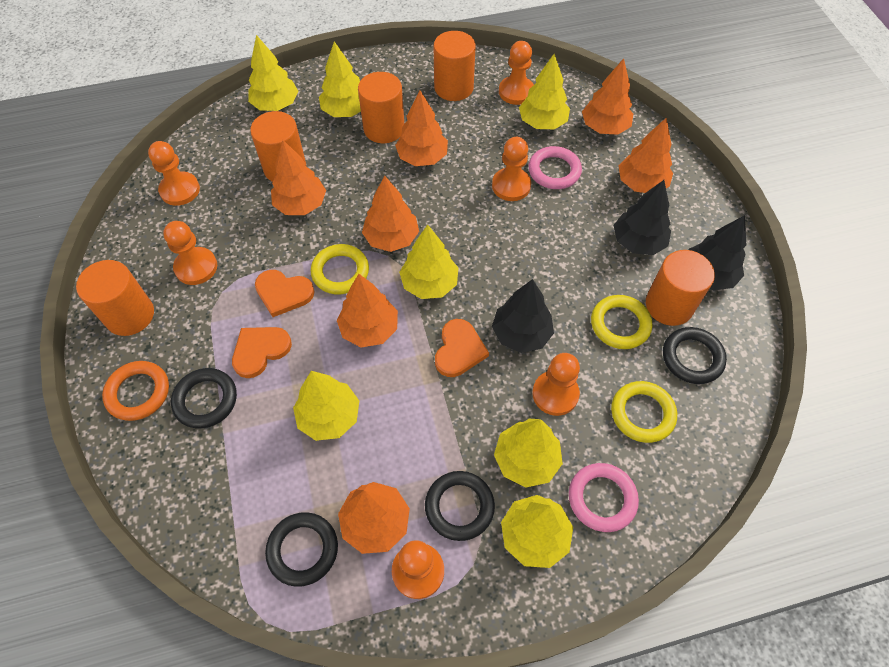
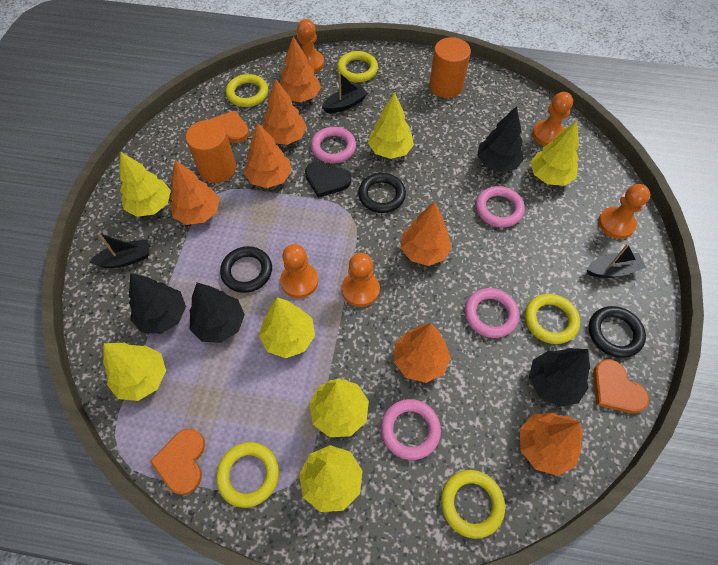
black boat: 0 -> 3
black heart: 0 -> 1
black ring: 4 -> 3
black tree: 3 -> 4
orange cylinder: 5 -> 2
orange pawn: 6 -> 5
orange ring: 1 -> 0
pink ring: 2 -> 4
yellow ring: 3 -> 5

